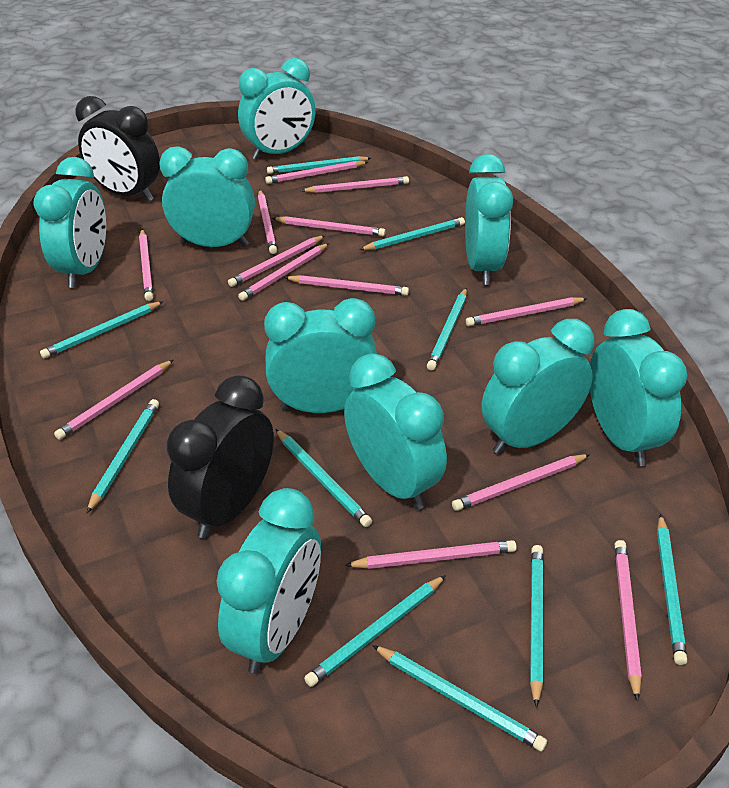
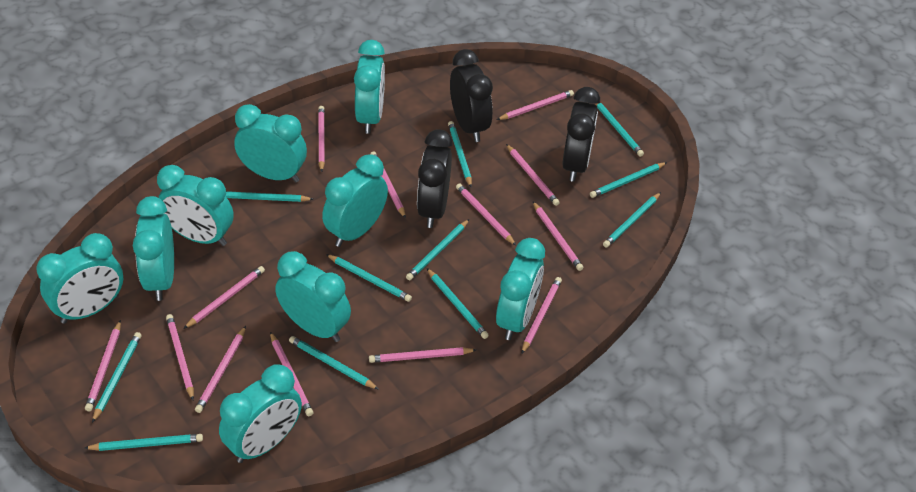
black clock: 2 -> 3
turquoise pencil: 10 -> 11

